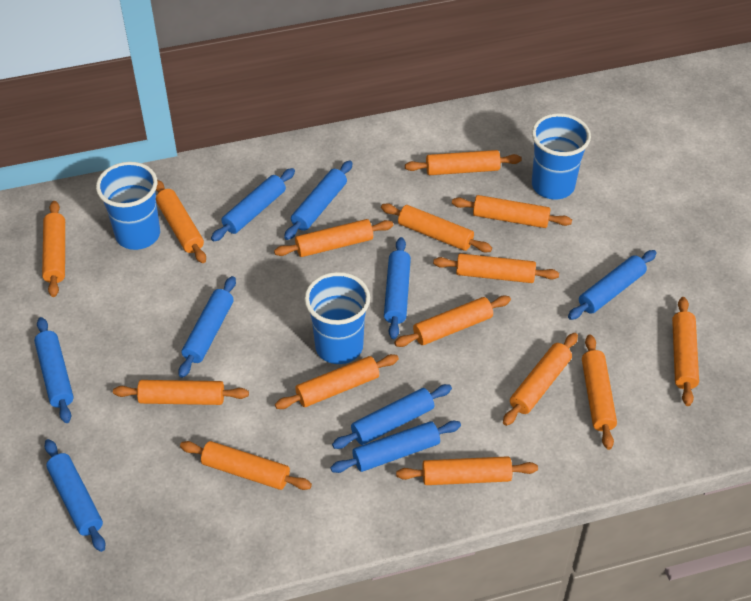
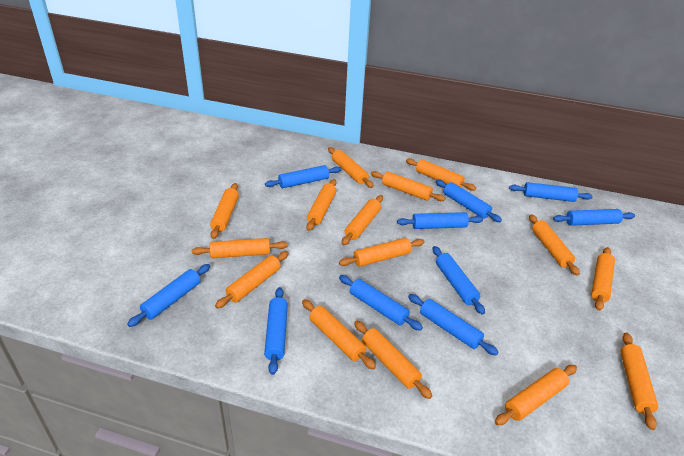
blue cup: 3 -> 0
blue rolling pin: 9 -> 10

